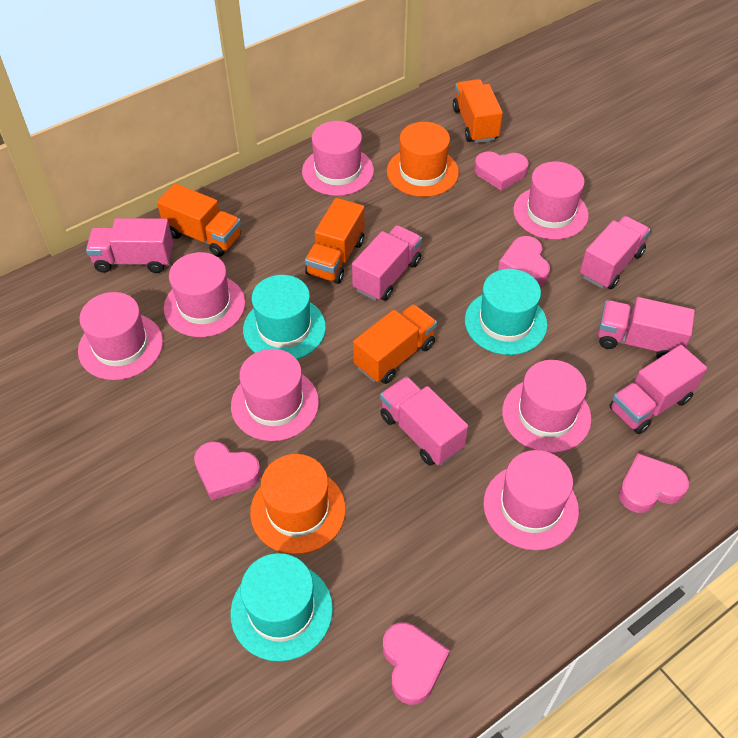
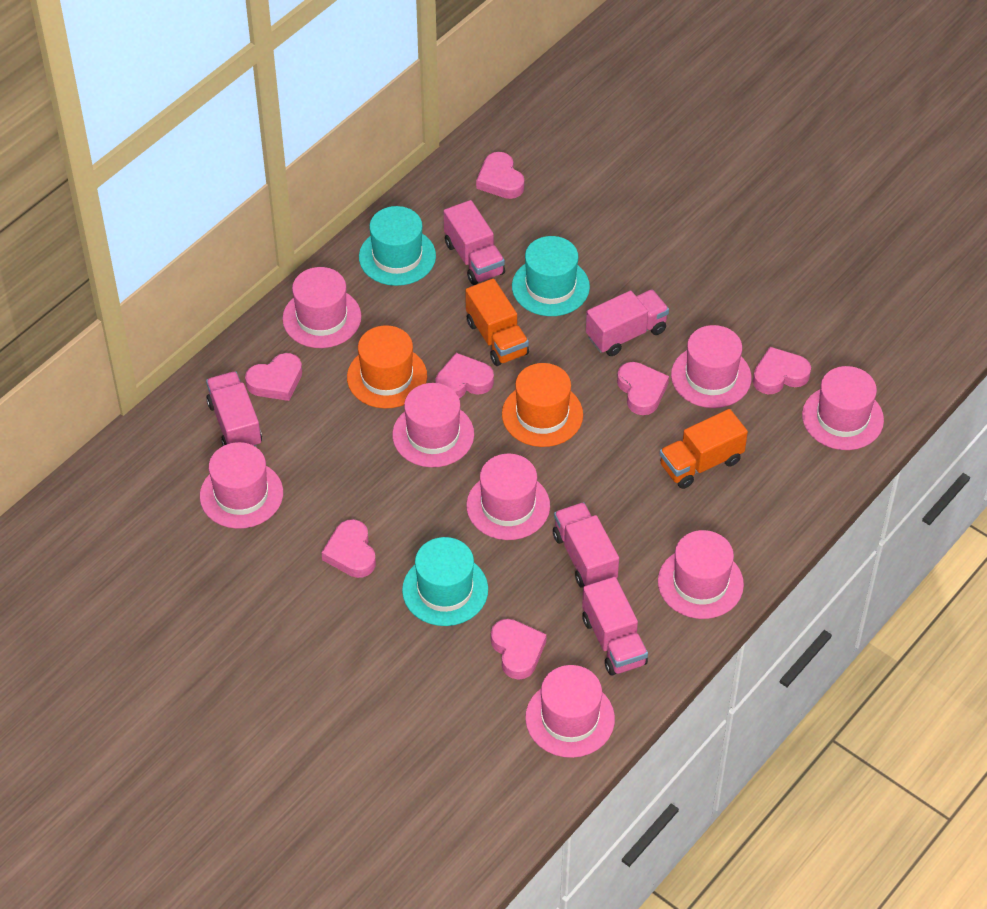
orange truck: 4 -> 2
pink hat: 7 -> 8
pink heart: 5 -> 7
pink truck: 6 -> 5

